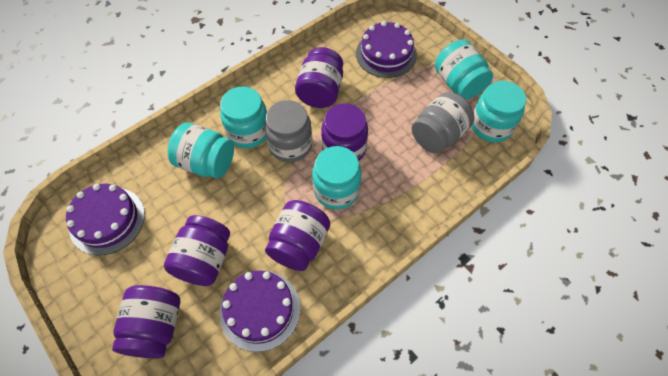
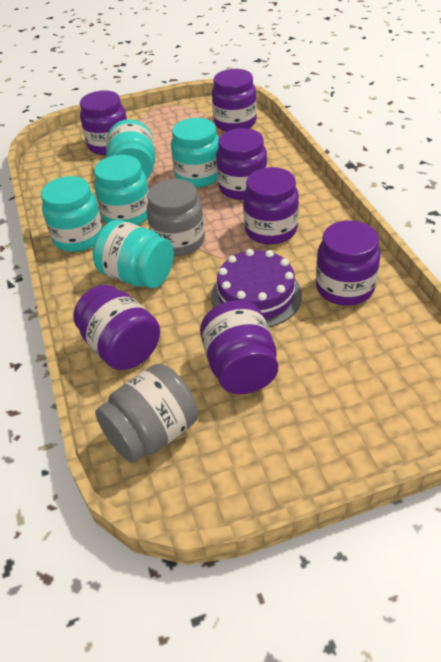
purple cake: 3 -> 1
purple jar: 5 -> 7

